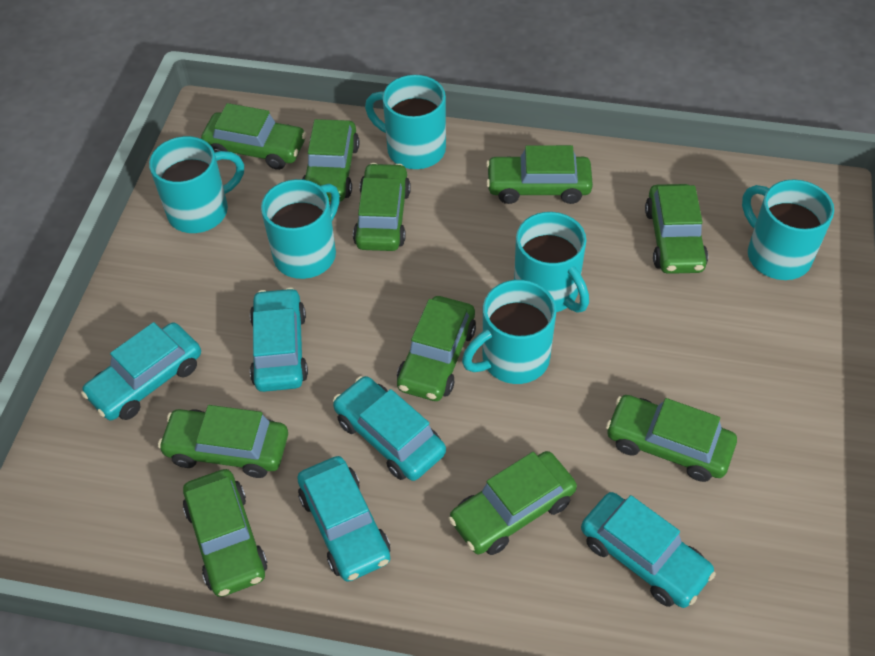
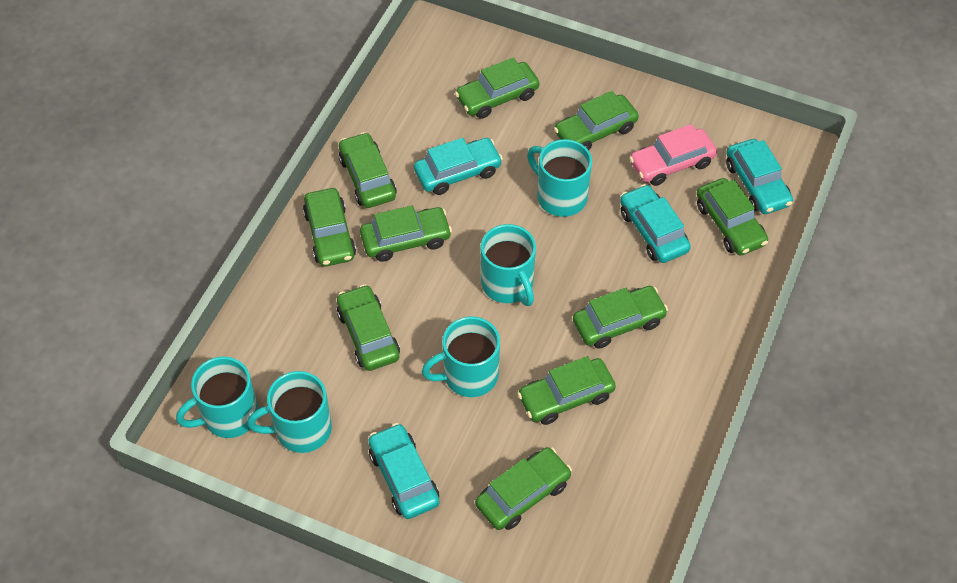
pink car: 0 -> 1
turquoise car: 5 -> 4
turquoise mug: 6 -> 5

